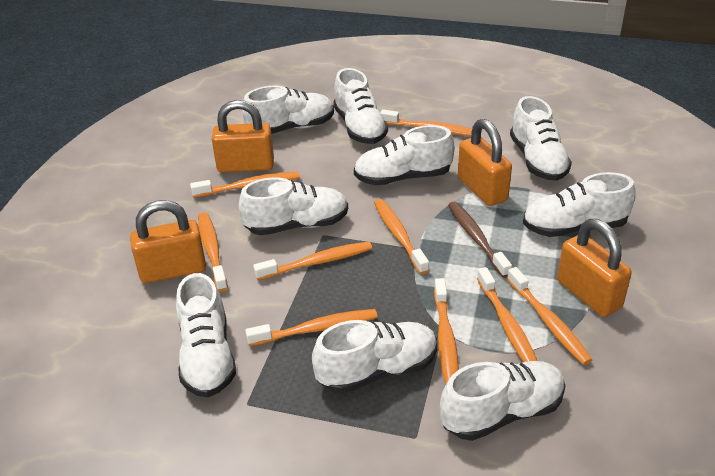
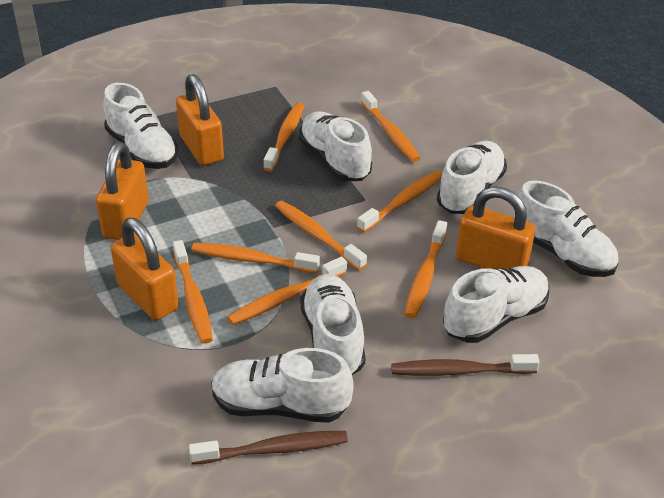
brown toothbrush: 1 -> 2
orange toothbrush: 9 -> 8
white shoe: 9 -> 7

